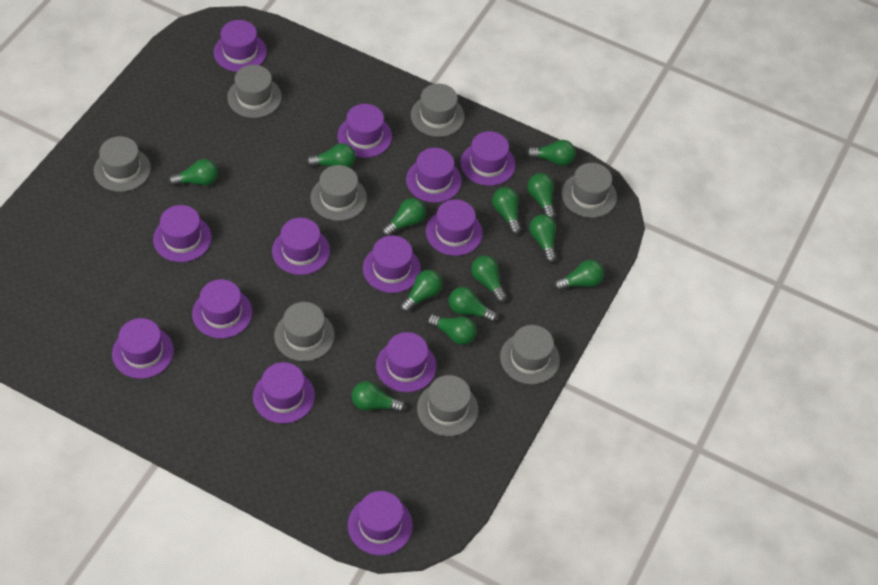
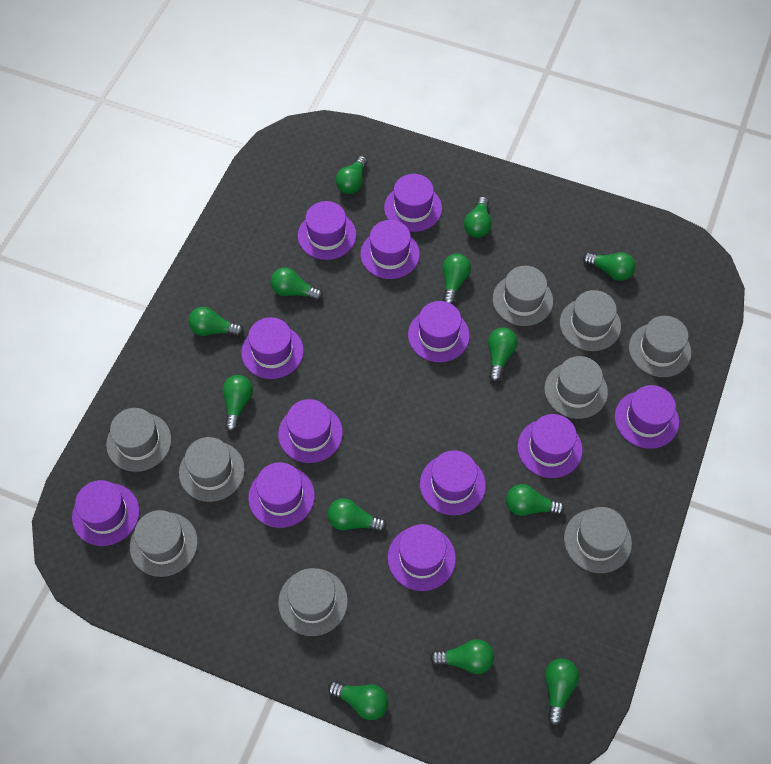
grey hat: 8 -> 9
purple hat: 13 -> 12

